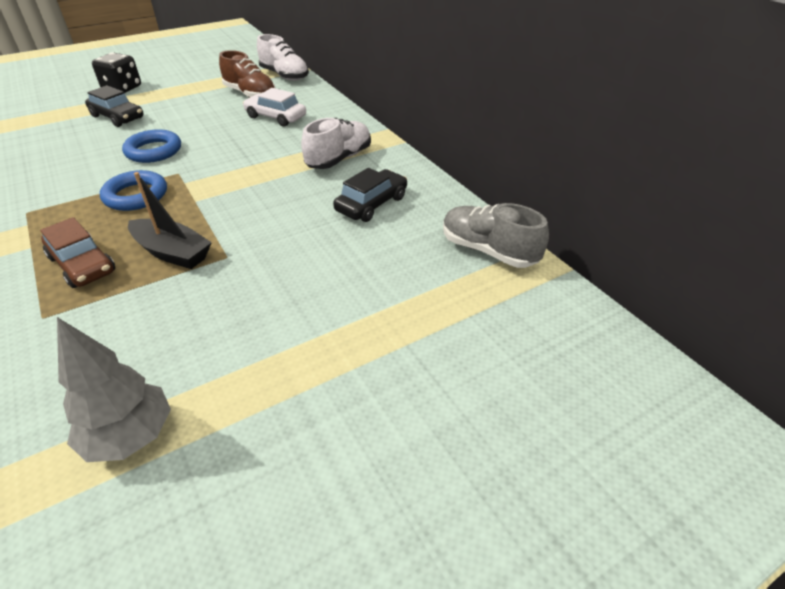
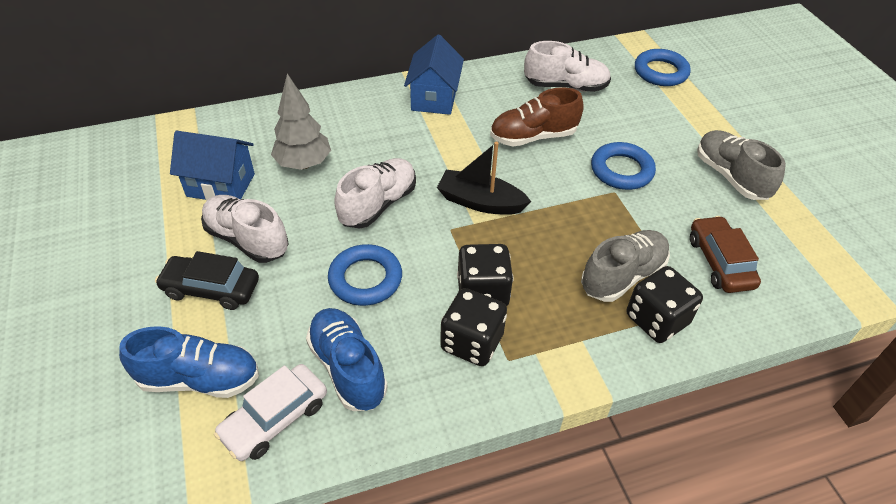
black car: 2 -> 1
black dice: 1 -> 3
blue house: 0 -> 2
blue ring: 2 -> 3
blue shoe: 0 -> 2
grey shoe: 1 -> 2
white shoe: 2 -> 3

